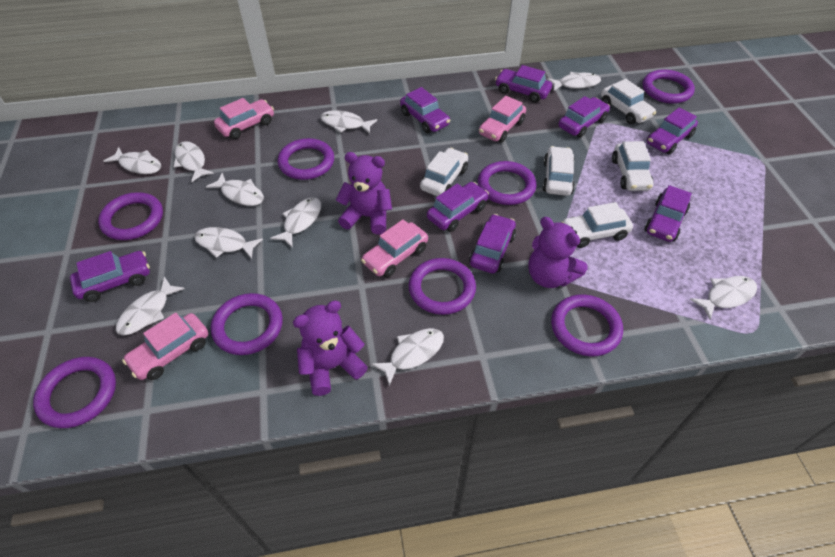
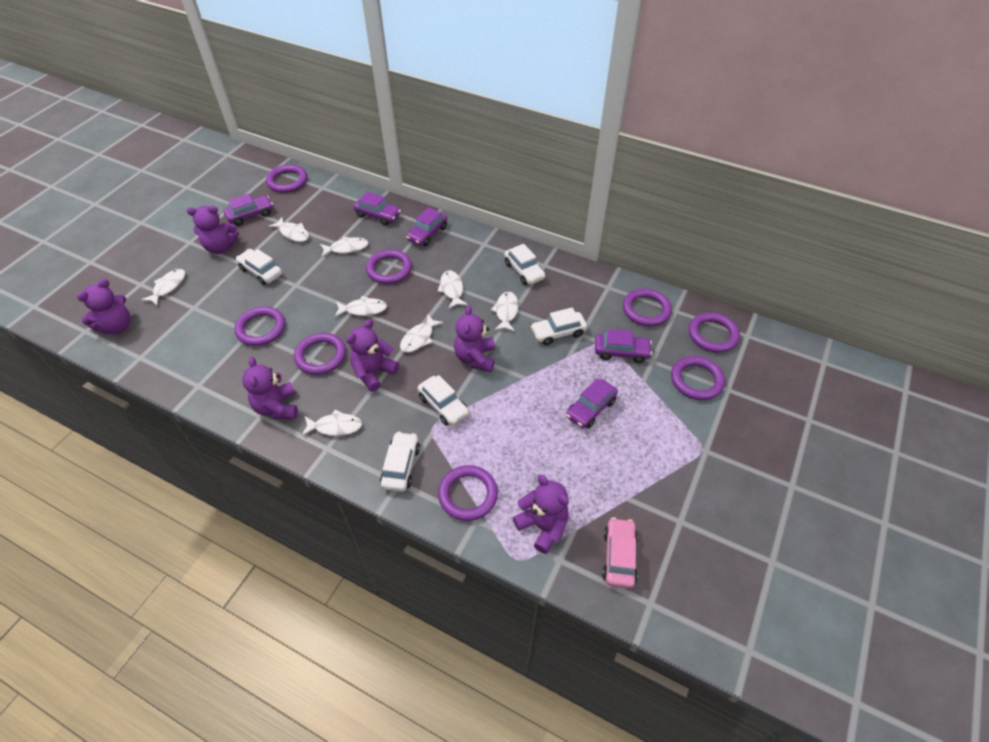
pink car: 4 -> 1
purple car: 8 -> 5
purple teddy bear: 3 -> 6
white fish: 10 -> 8

